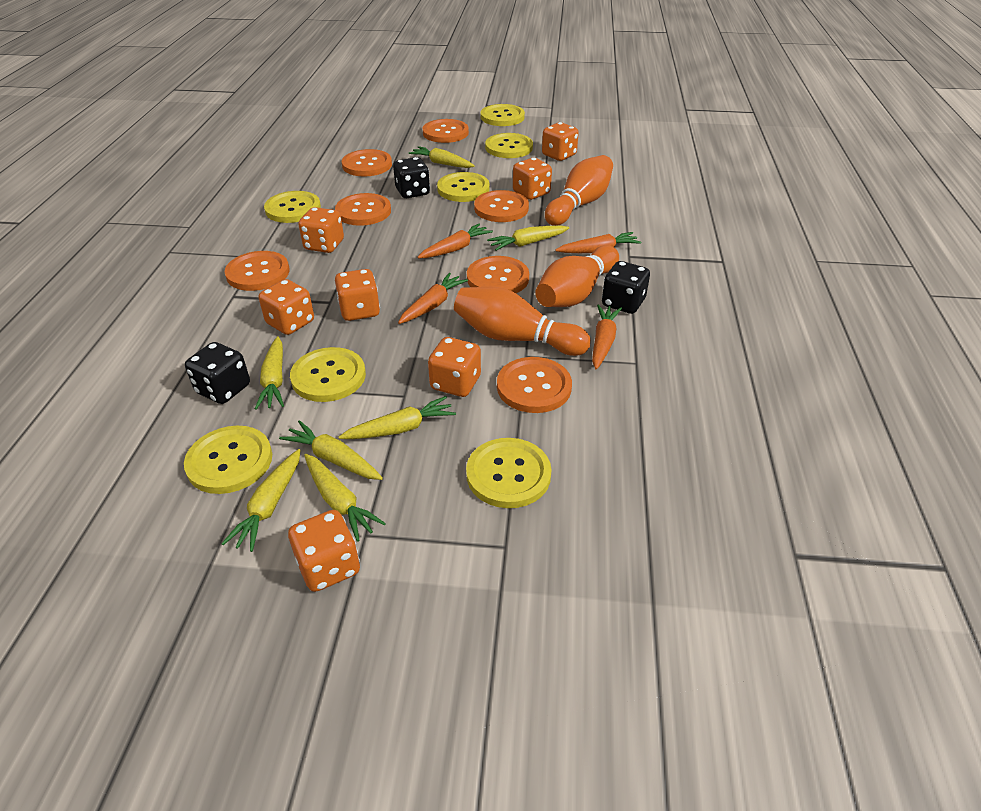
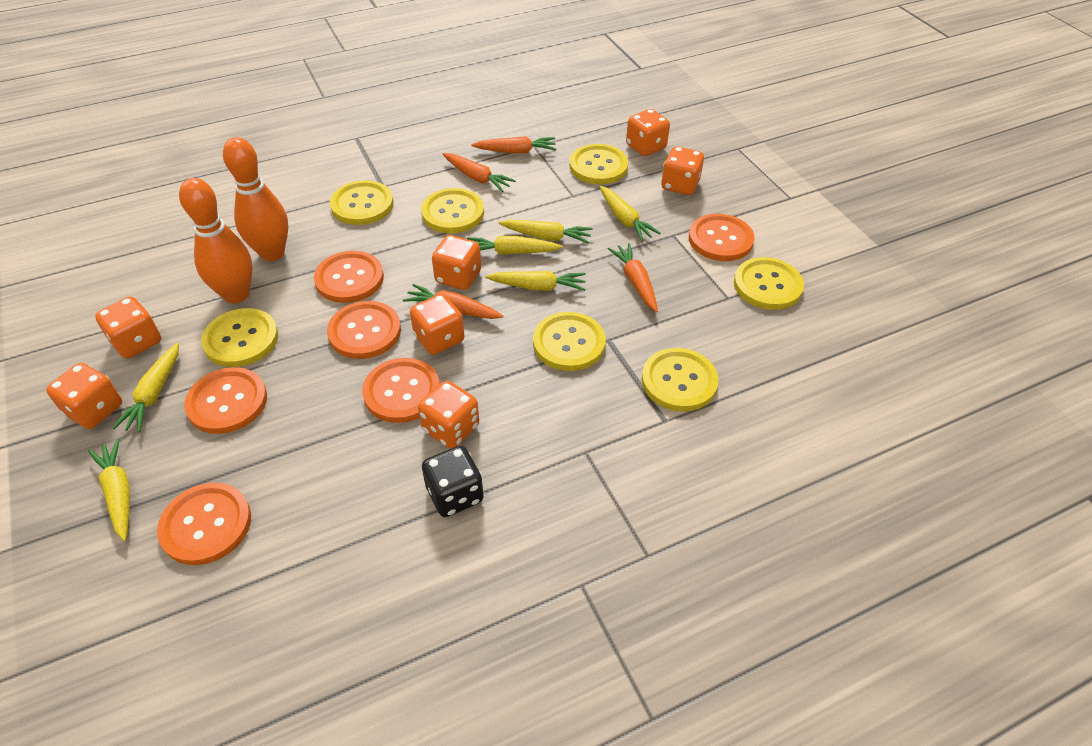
black dice: 3 -> 1
orange bowling pin: 3 -> 2
orange button: 7 -> 6
yellow carrot: 7 -> 6

